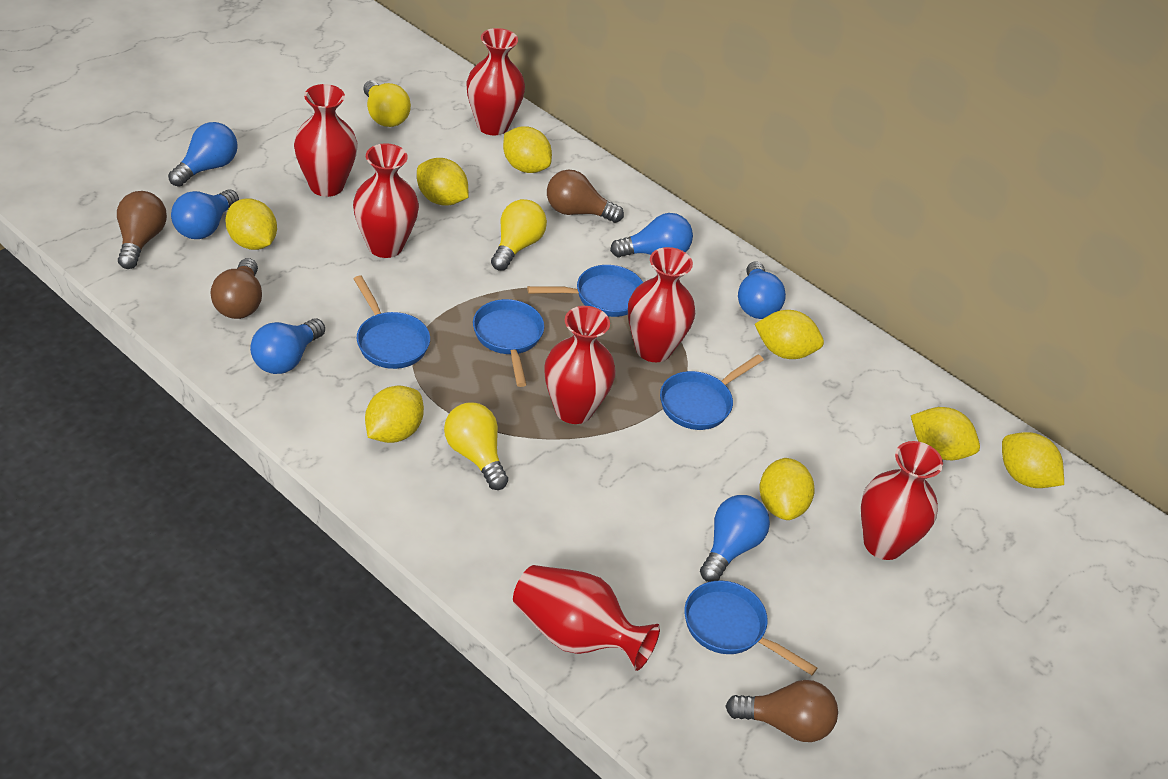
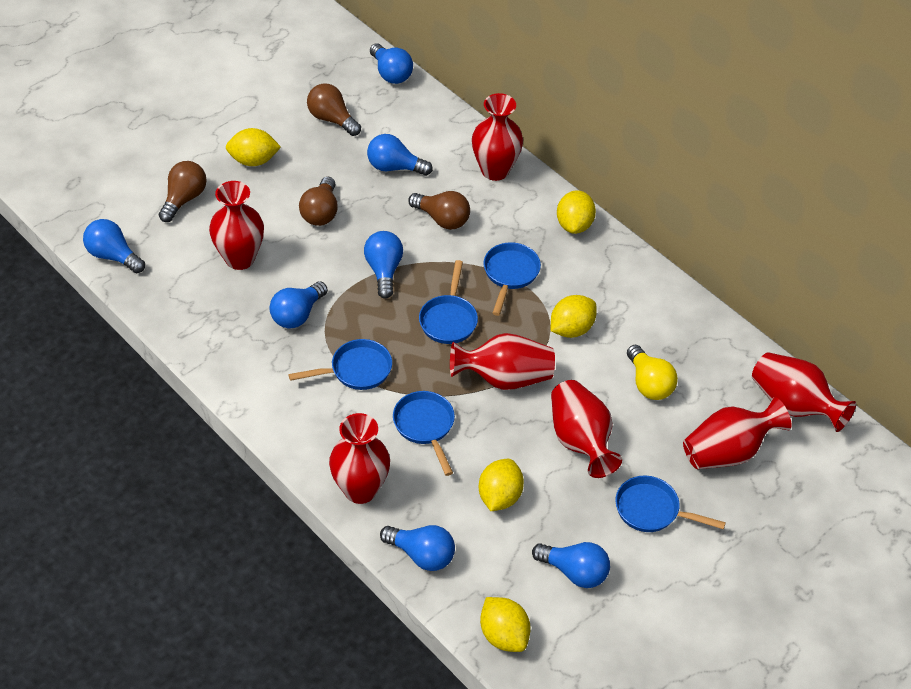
blue light bulb: 6 -> 7
yellow lemon: 8 -> 5
yellow light bulb: 3 -> 1

